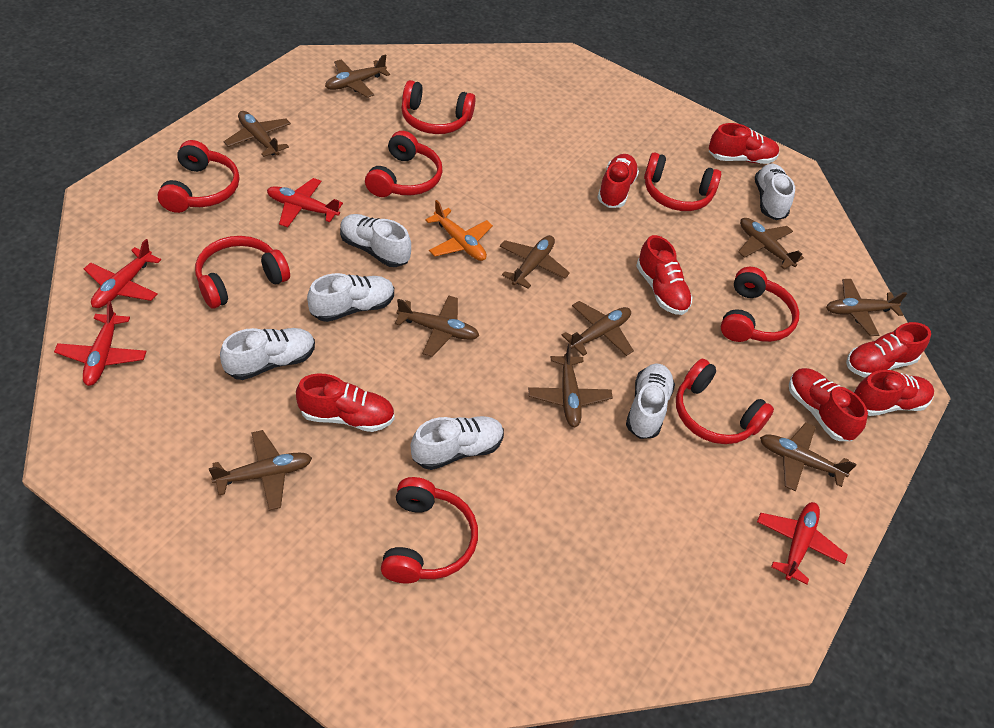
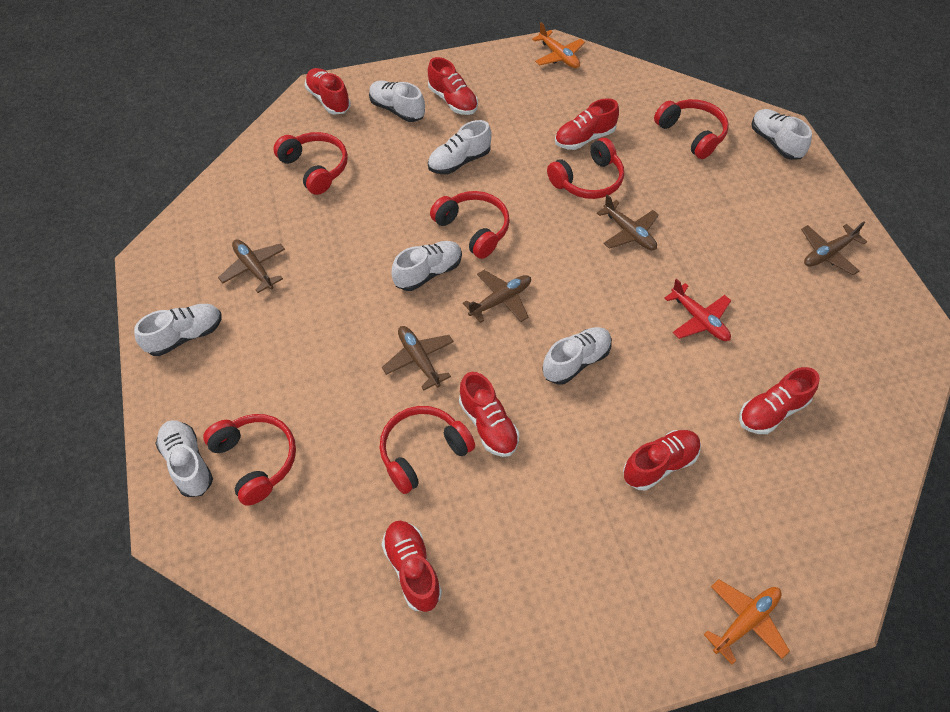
brown plane: 10 -> 5
orange plane: 1 -> 2
red headphones: 8 -> 6
red plane: 4 -> 1
white shoe: 6 -> 7

